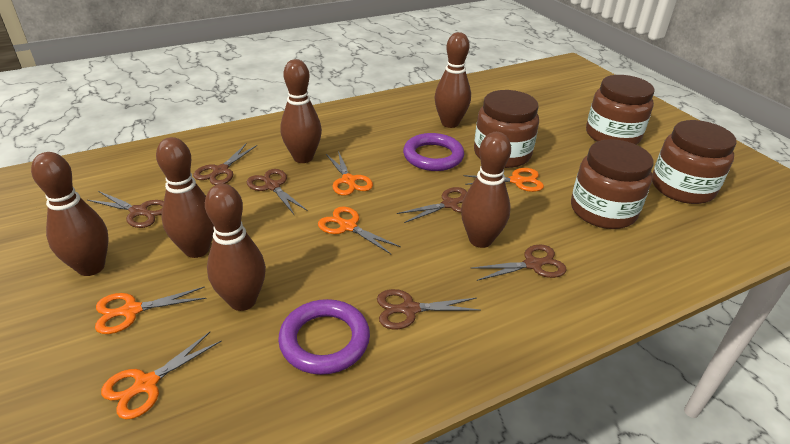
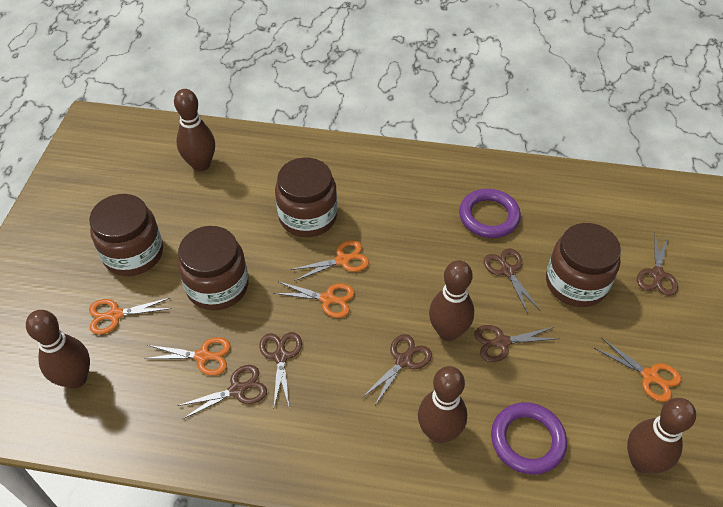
brown bowling pin: 6 -> 5

